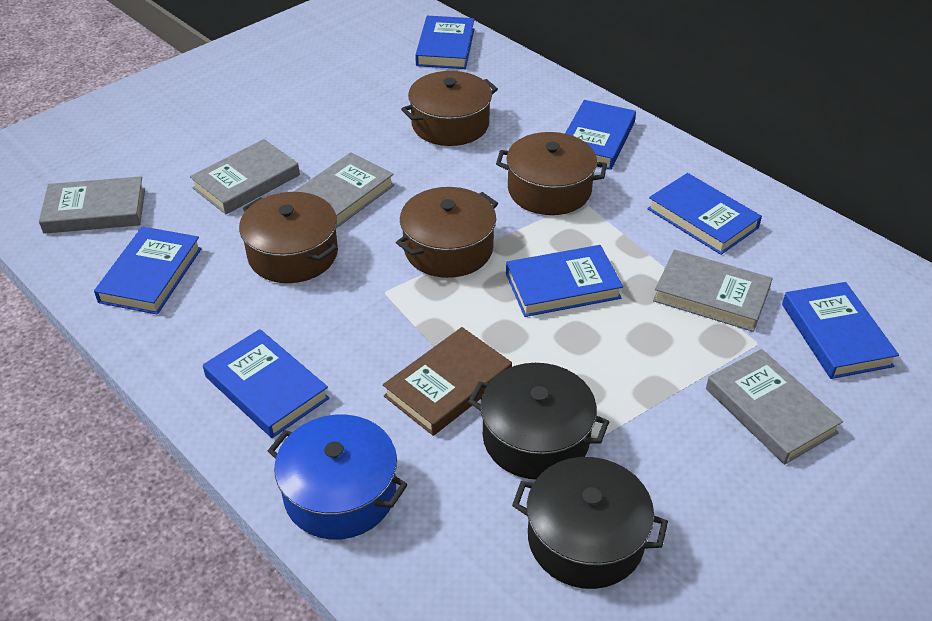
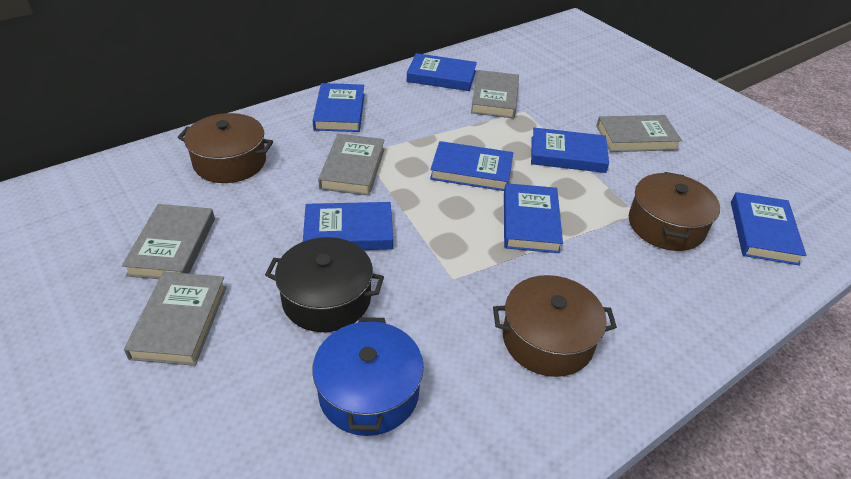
black pot: 2 -> 1
brown book: 1 -> 0
brown pot: 4 -> 3

